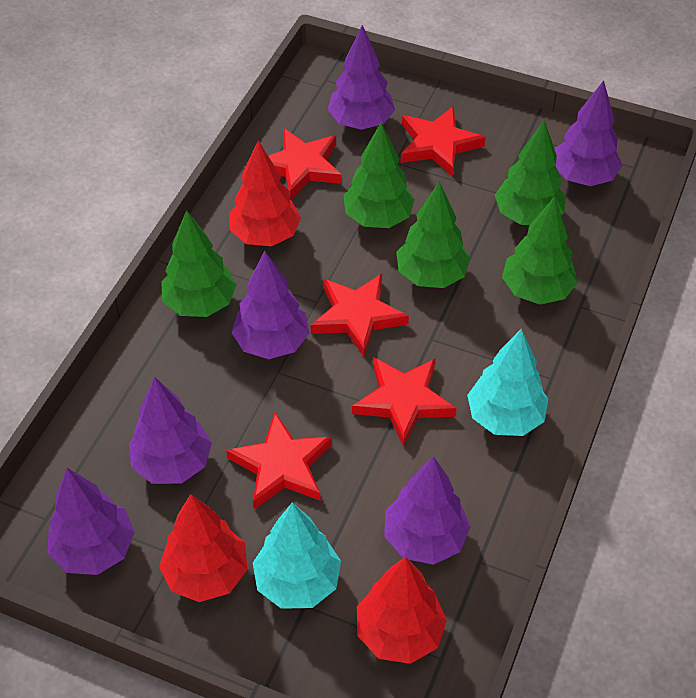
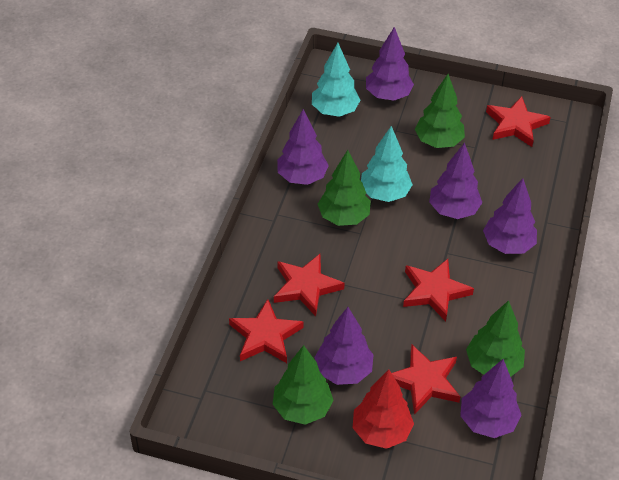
green tree: 5 -> 4
red tree: 3 -> 1

